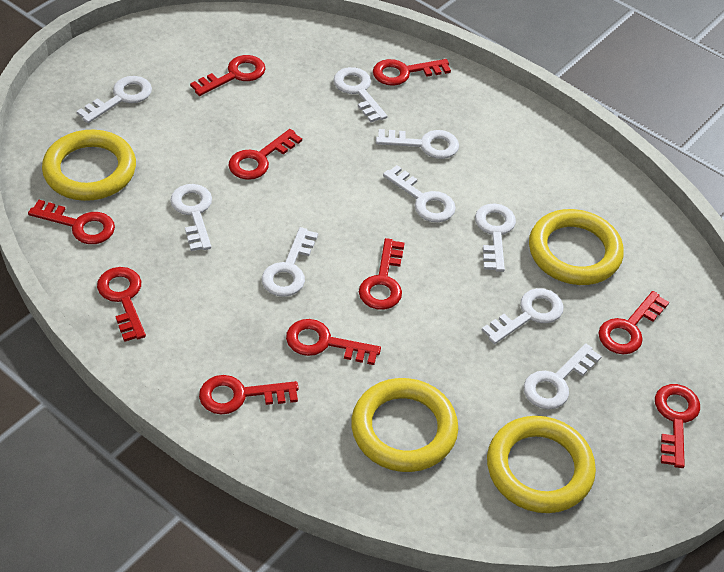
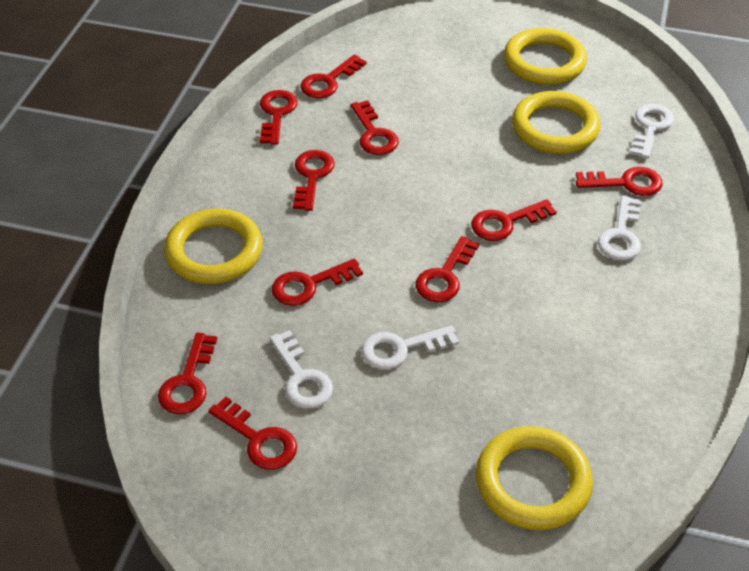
white key: 9 -> 4

